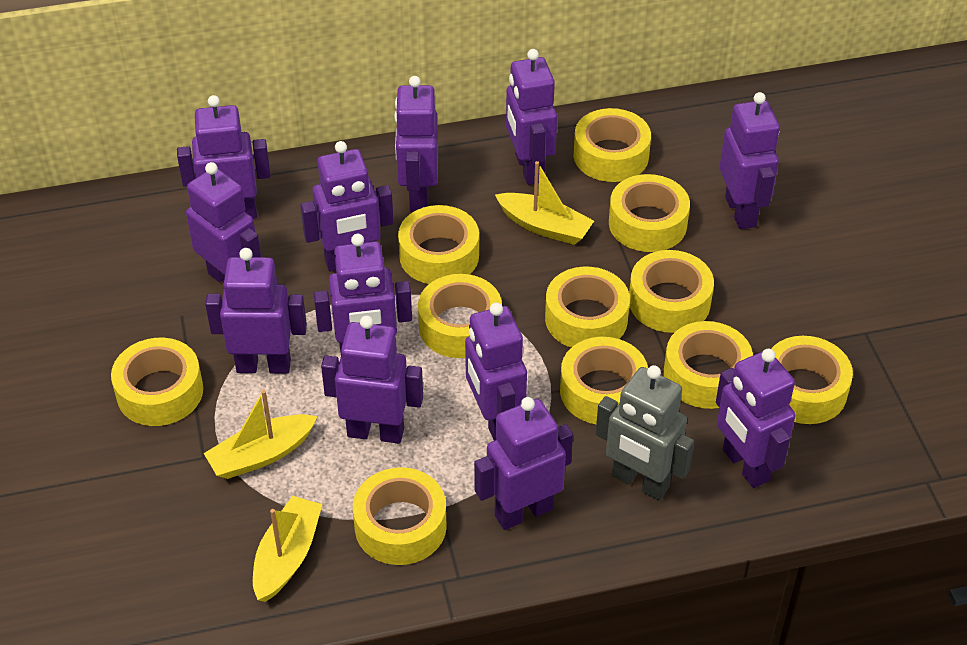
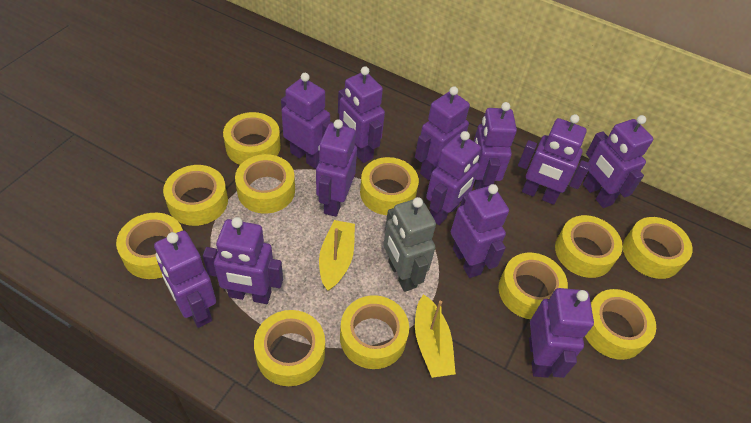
yellow boat: 3 -> 2

